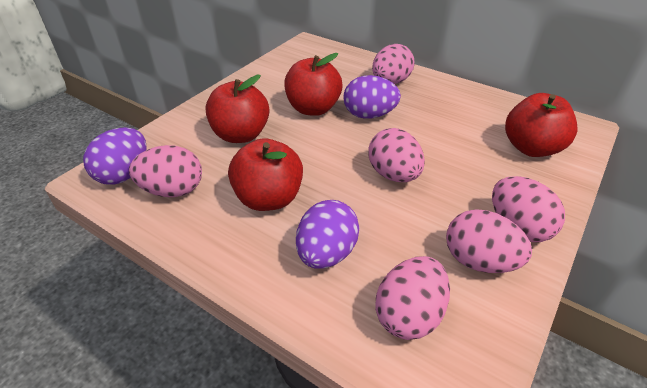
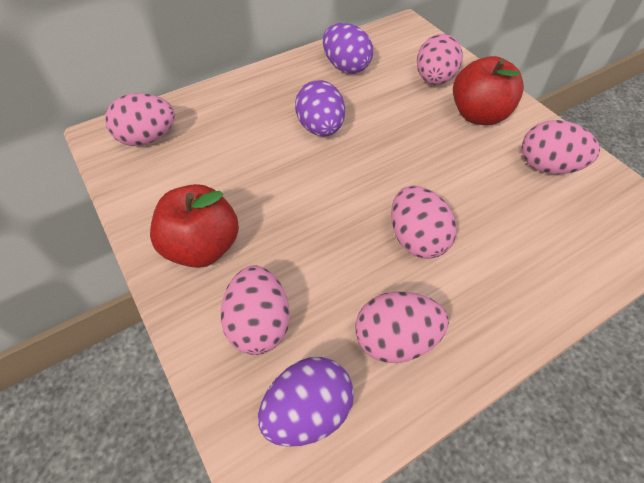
red apple: 4 -> 2

